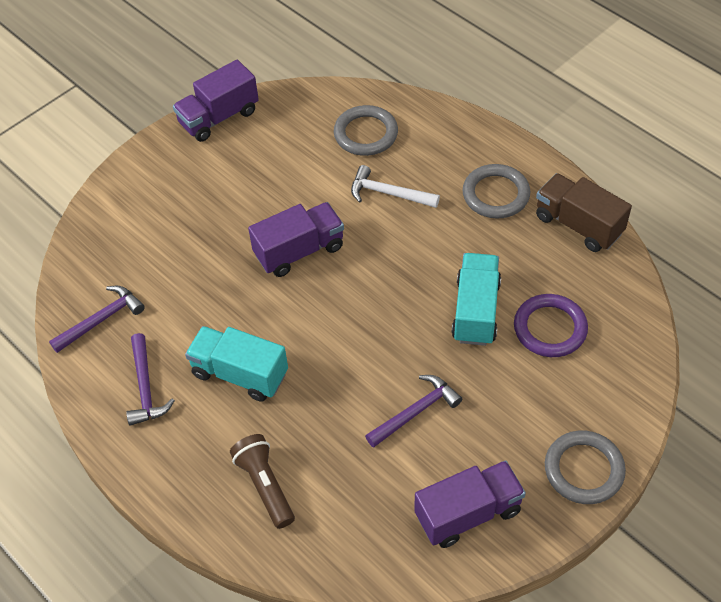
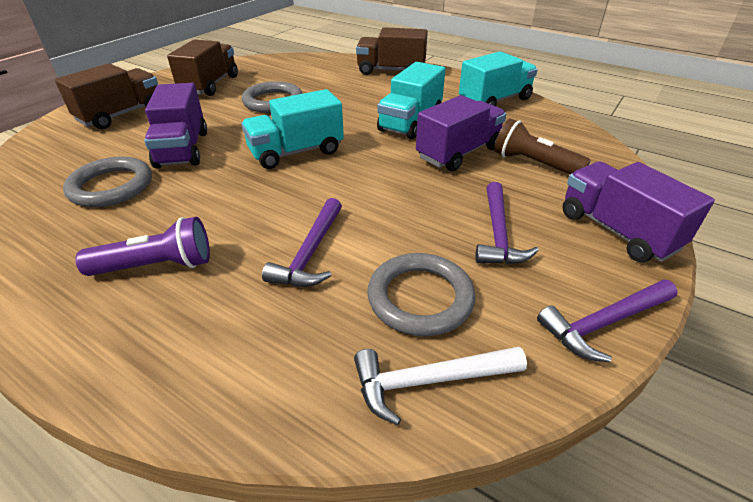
brown truck: 1 -> 3
purple flashlight: 0 -> 1
purple ring: 1 -> 0
turquoise truck: 2 -> 3

